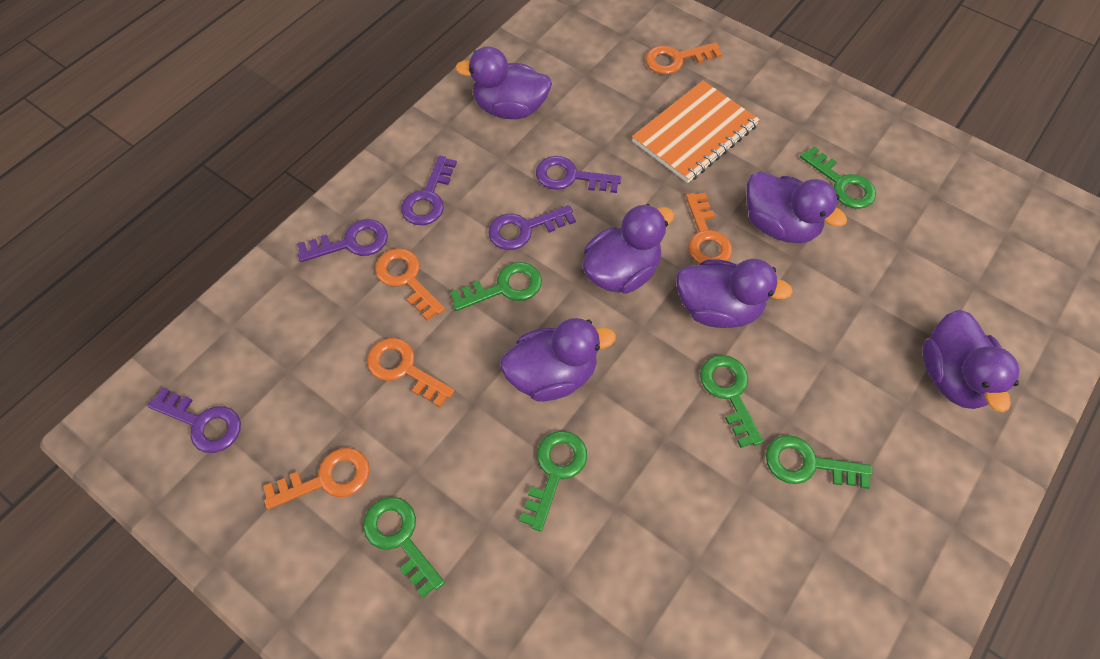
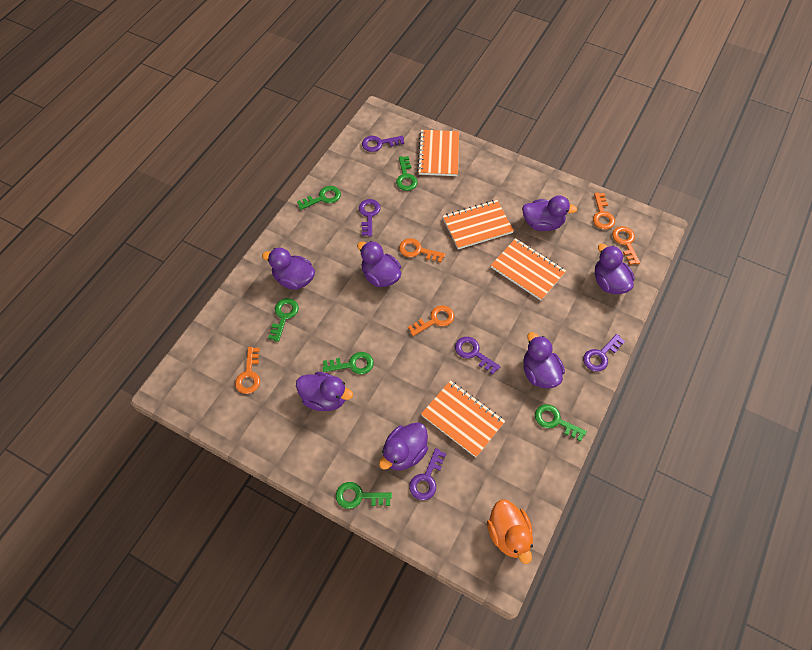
orange duck: 0 -> 1
orange notebook: 1 -> 4
purple duck: 6 -> 7

